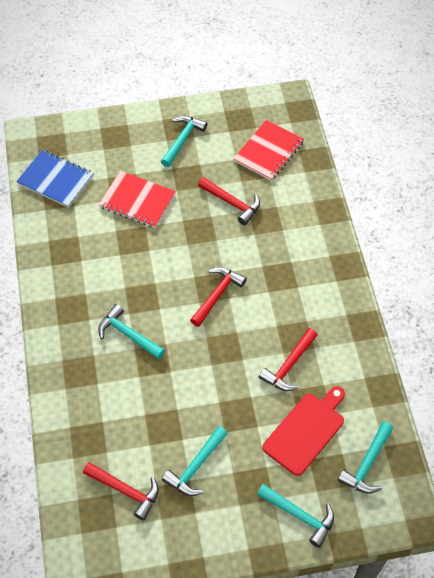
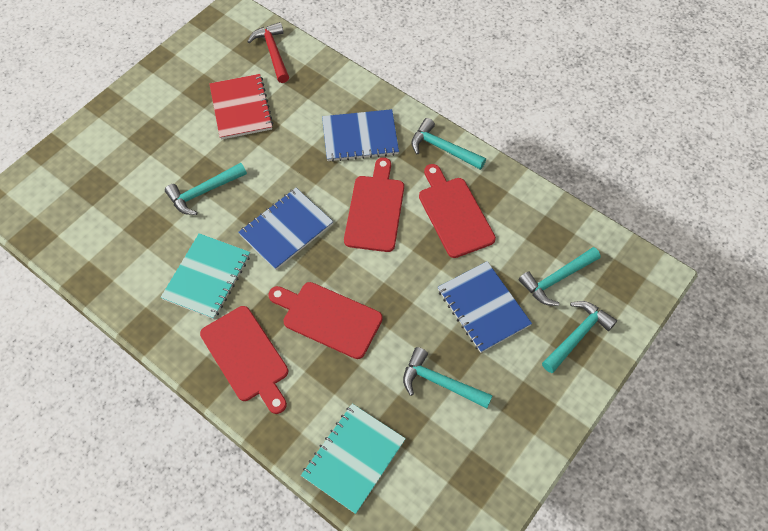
blue notebook: 1 -> 3
red cutting board: 1 -> 4
red hammer: 4 -> 1
red notebook: 2 -> 1
turquoise notebook: 0 -> 2

